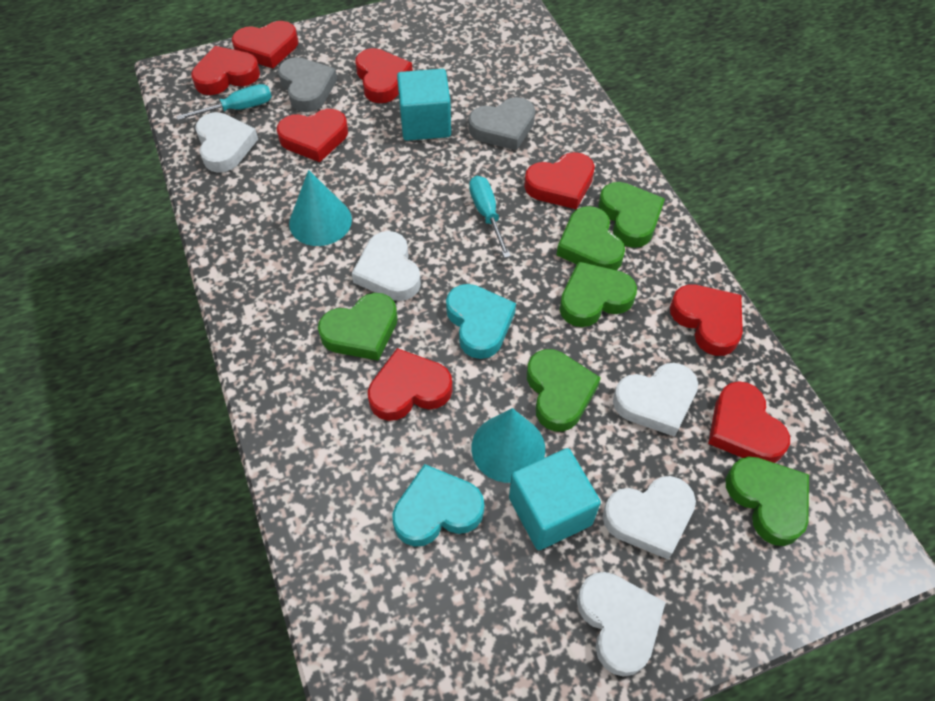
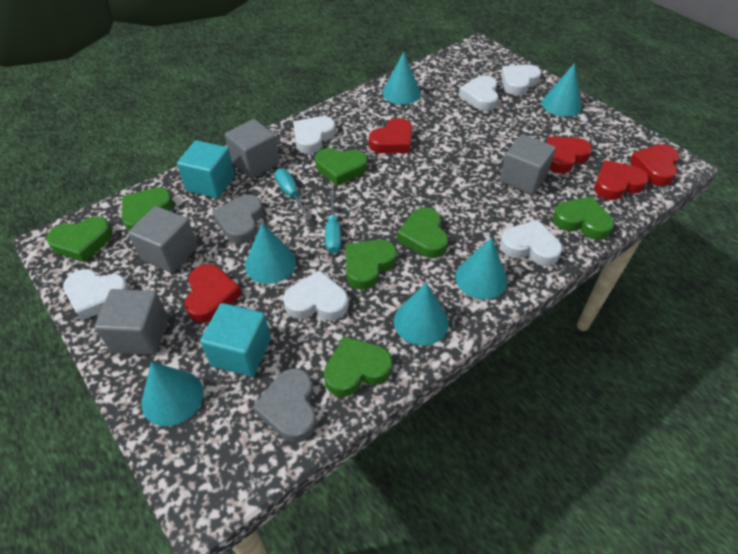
green heart: 6 -> 7
grey cube: 0 -> 4
red heart: 8 -> 5
turquoise cone: 2 -> 6
turquoise heart: 2 -> 0
white heart: 5 -> 6

